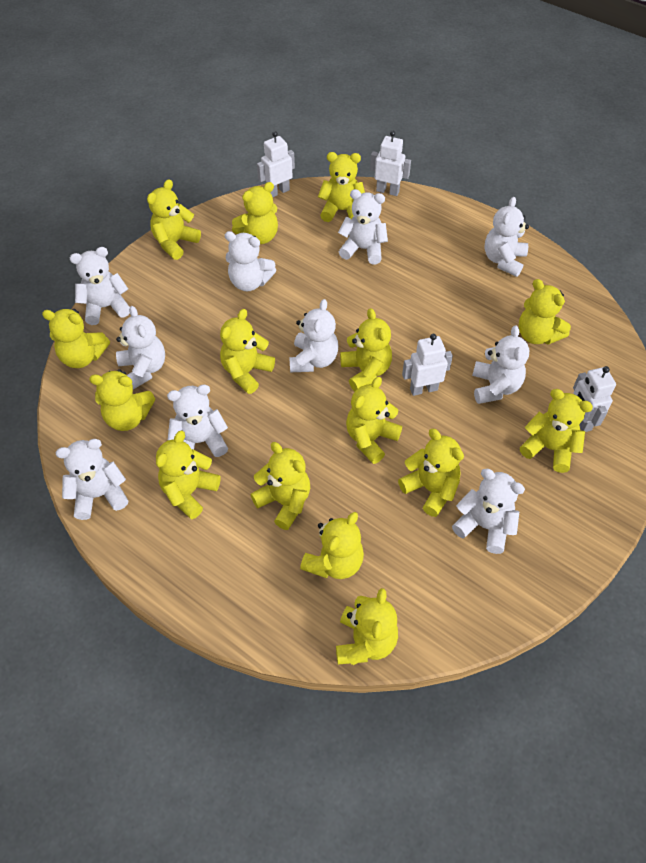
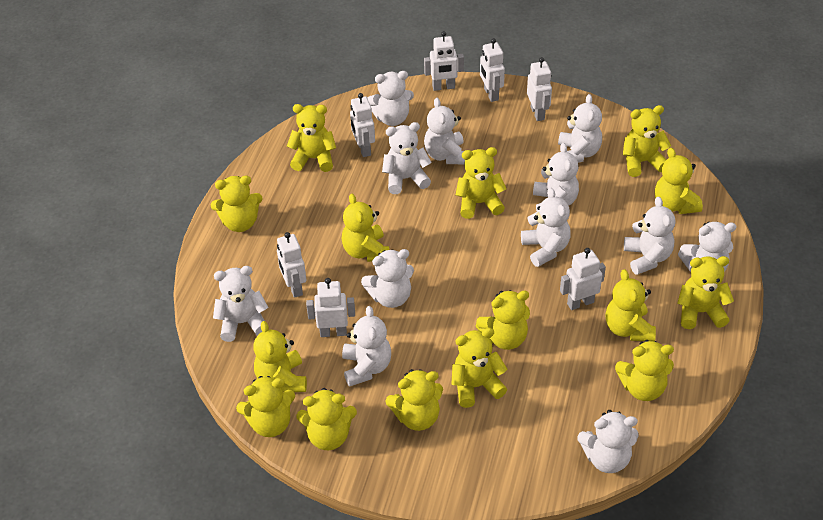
white robot: 4 -> 7
white teddy bear: 10 -> 12

